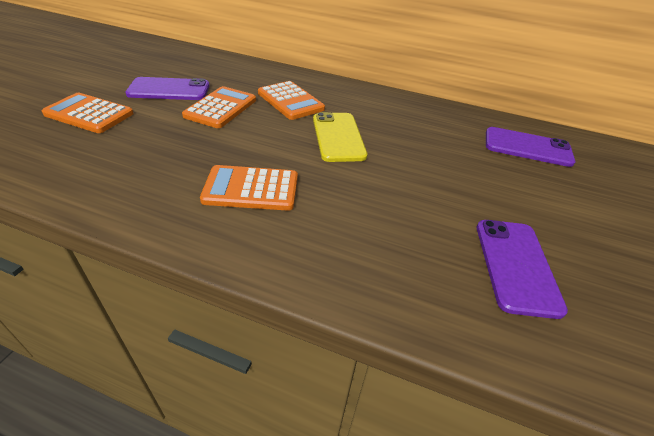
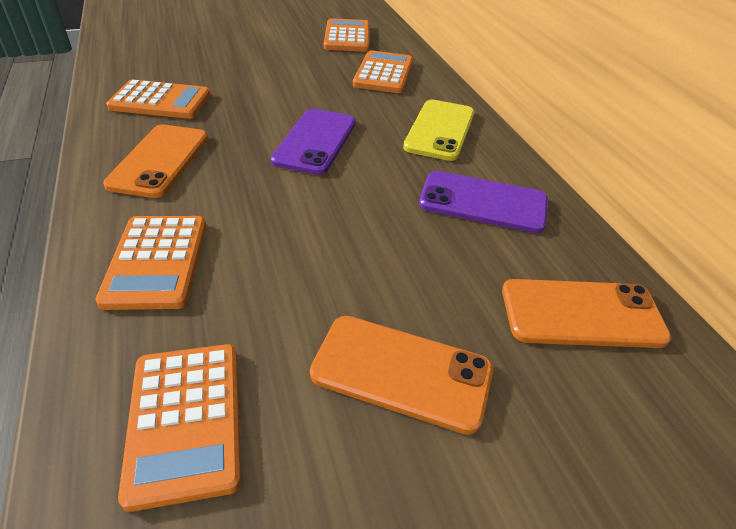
orange calculator: 4 -> 5
orange phone: 0 -> 3
purple phone: 3 -> 2

